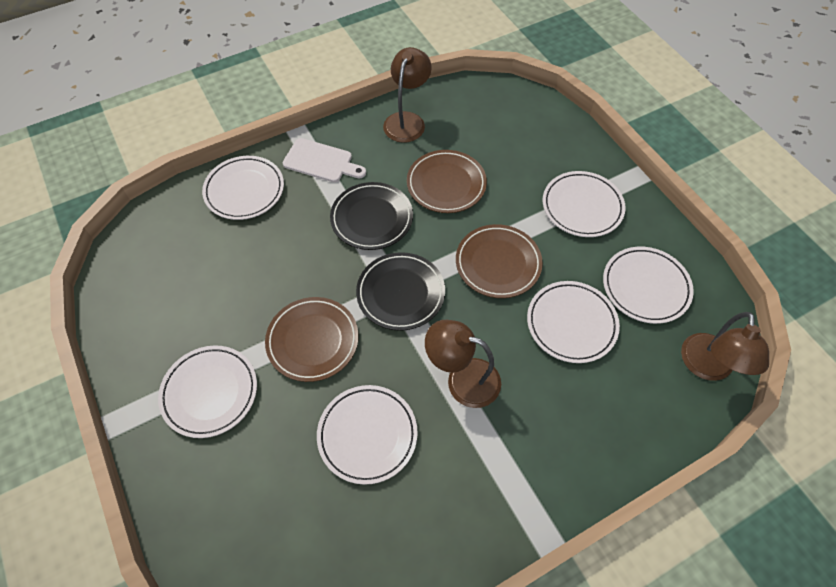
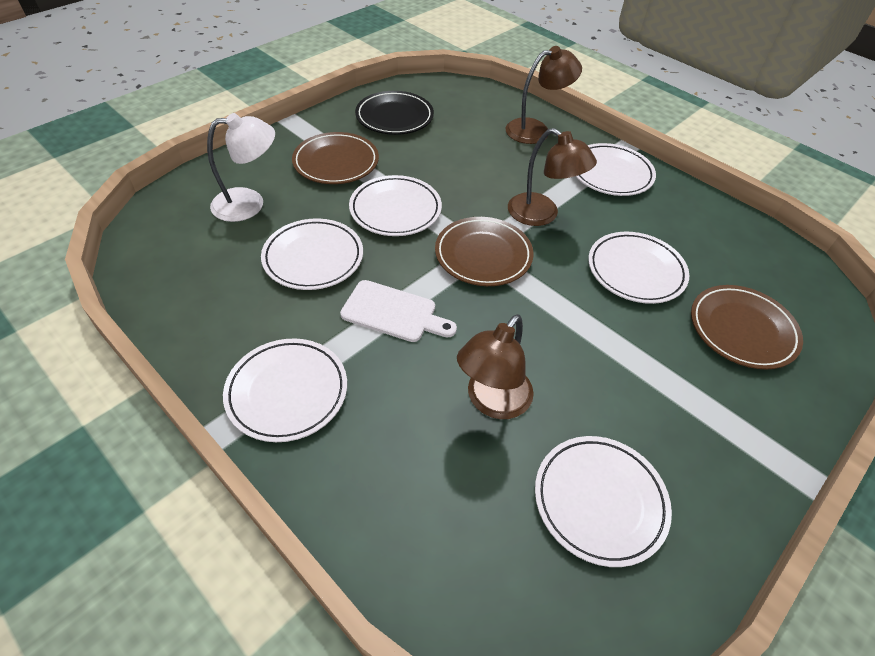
black plate: 2 -> 1
white lamp: 0 -> 1

